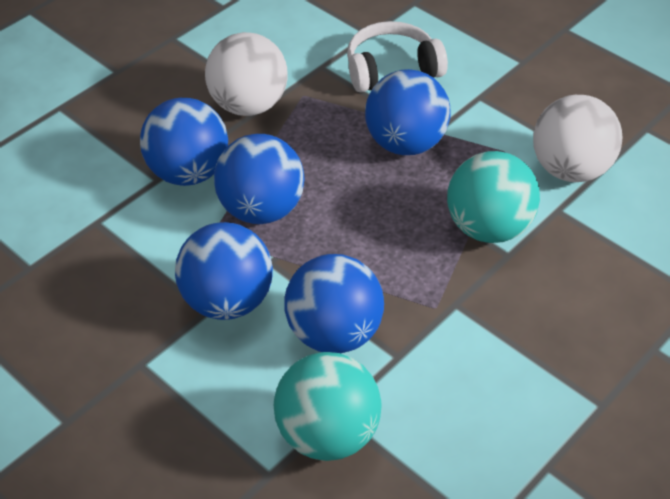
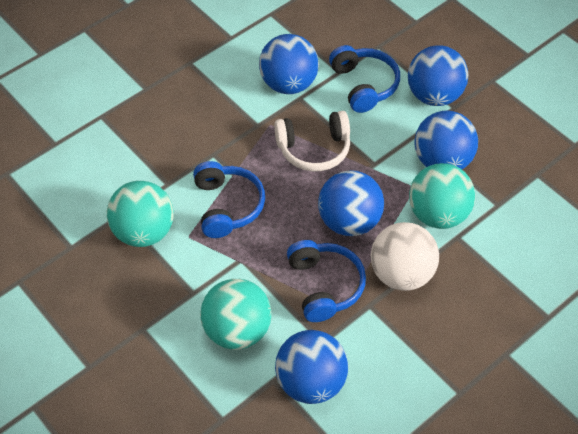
blue headphones: 0 -> 3
turquoise ball: 2 -> 3
white ball: 2 -> 1

